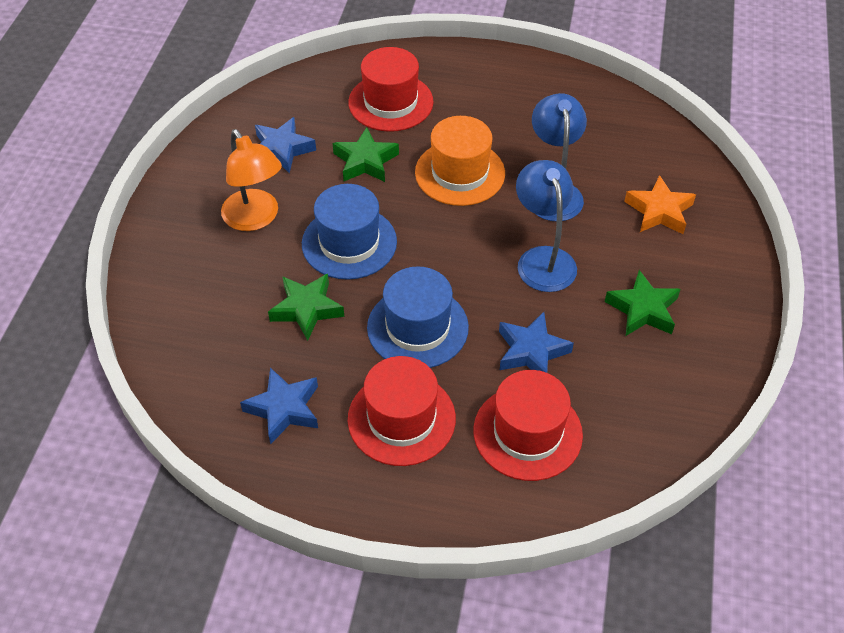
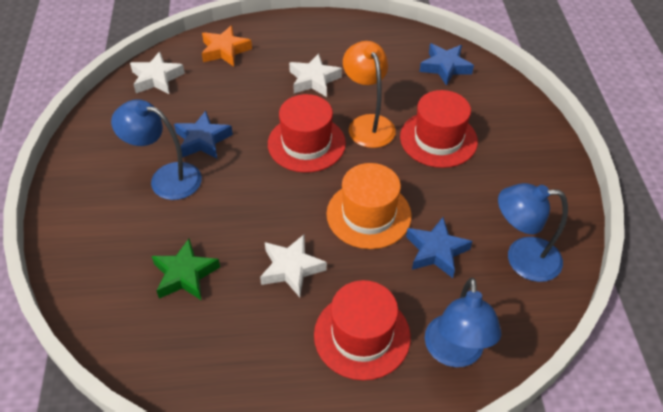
blue hat: 2 -> 0
blue lamp: 2 -> 3
green star: 3 -> 1
white star: 0 -> 3

